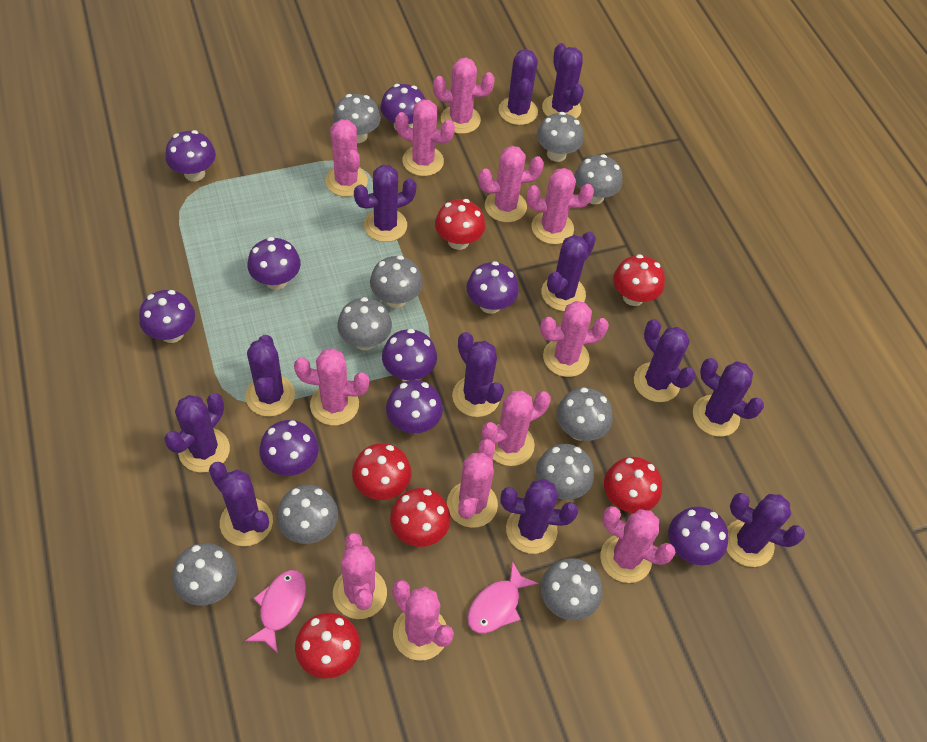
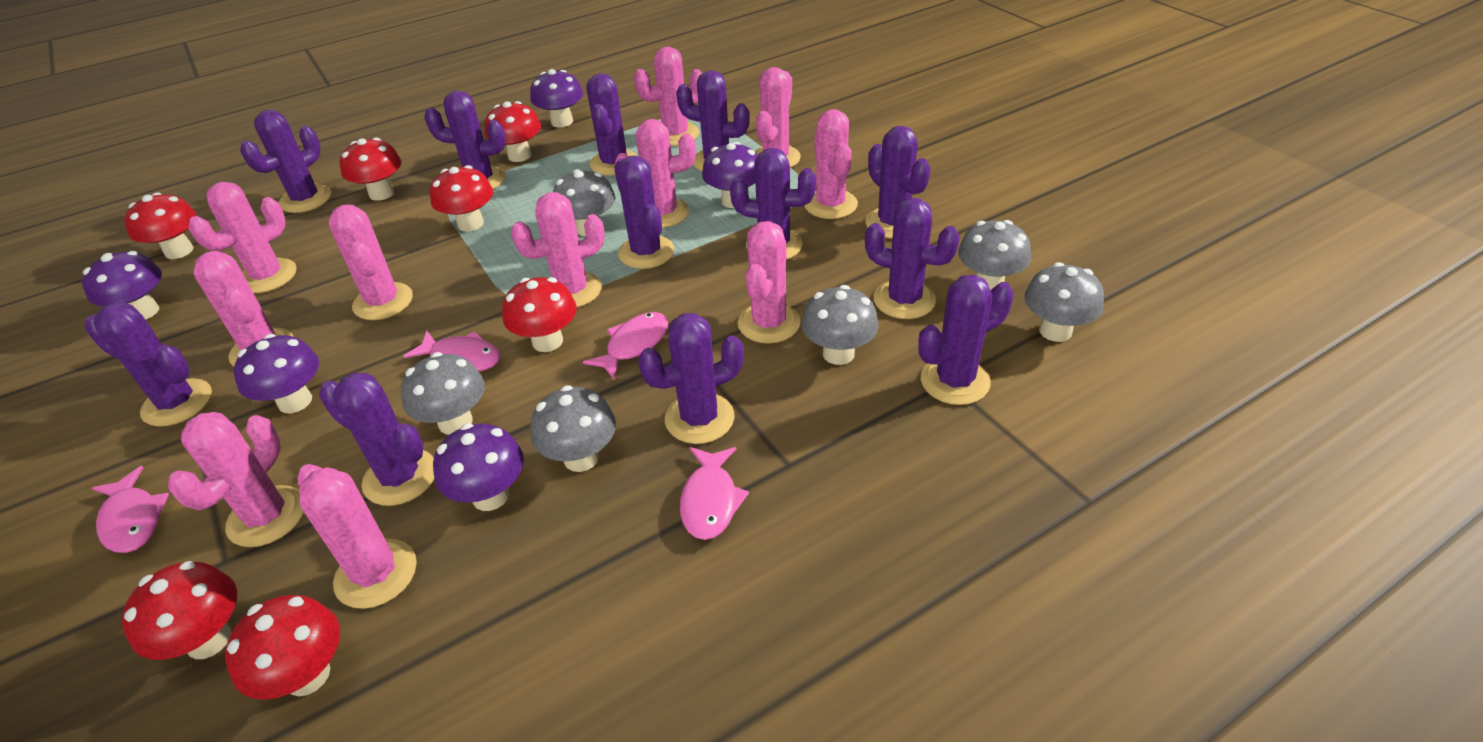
grey mushroom: 10 -> 6
pink cactus: 12 -> 11
pink fish: 2 -> 4
purple mushroom: 9 -> 5
red mushroom: 6 -> 7

